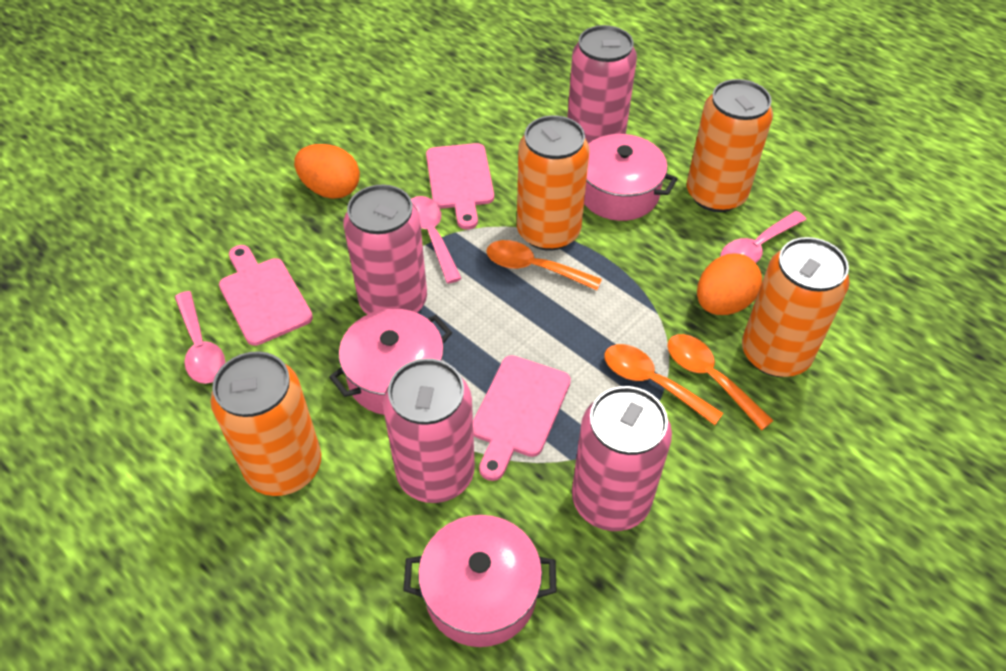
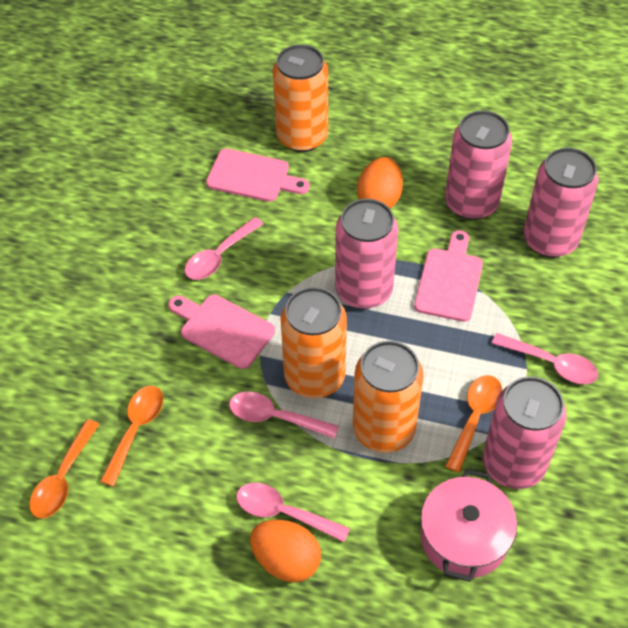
orange can: 4 -> 3
pink pot: 3 -> 1
pink spoon: 3 -> 4

